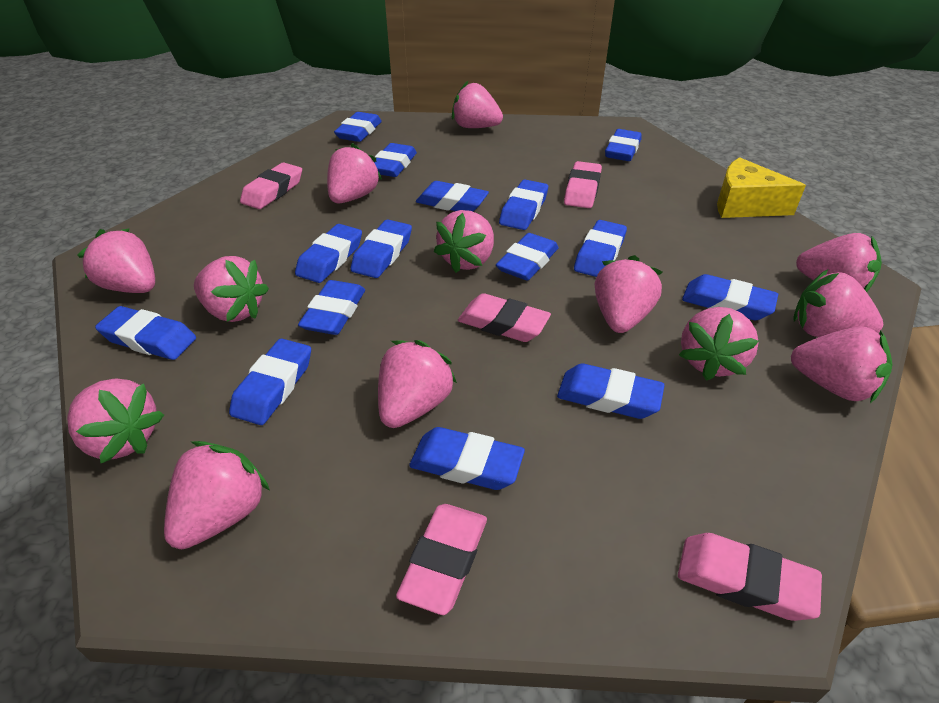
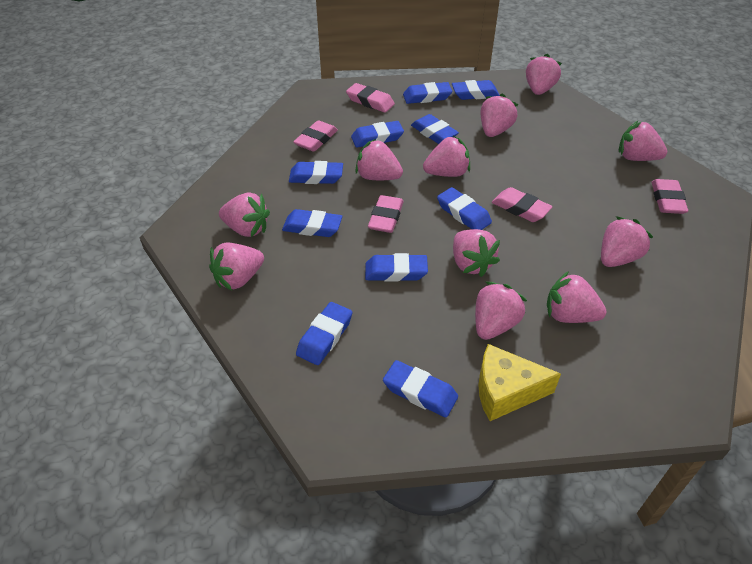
blue eraser: 15 -> 10
pink strawberry: 13 -> 11

